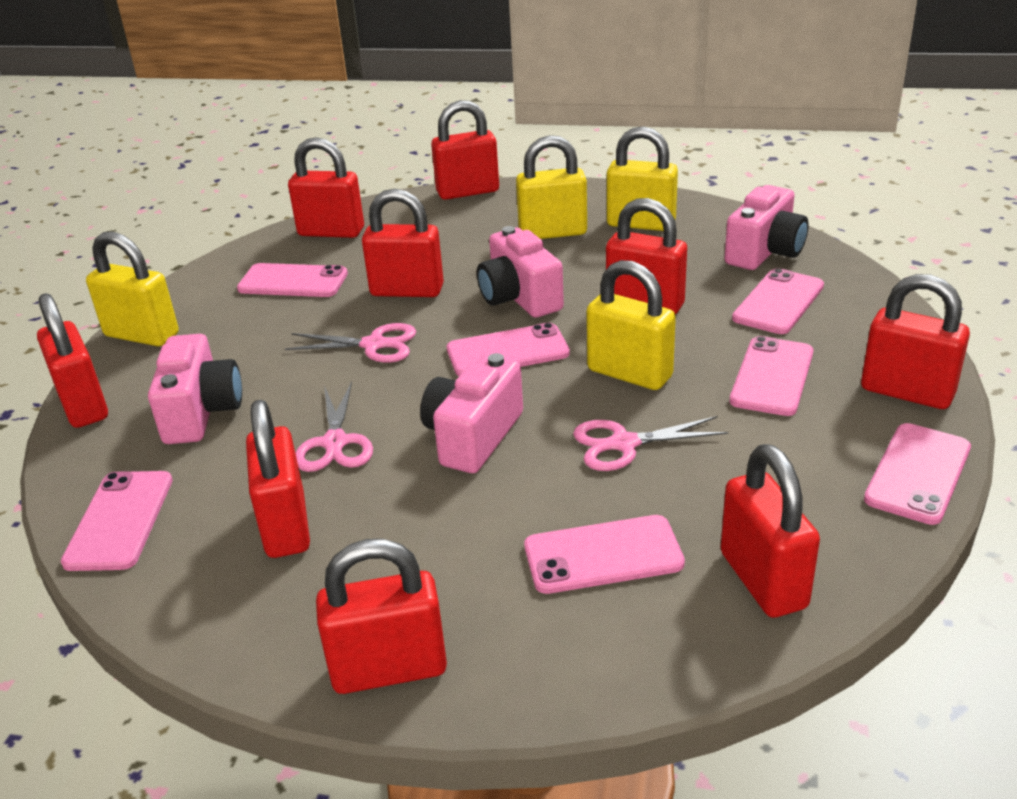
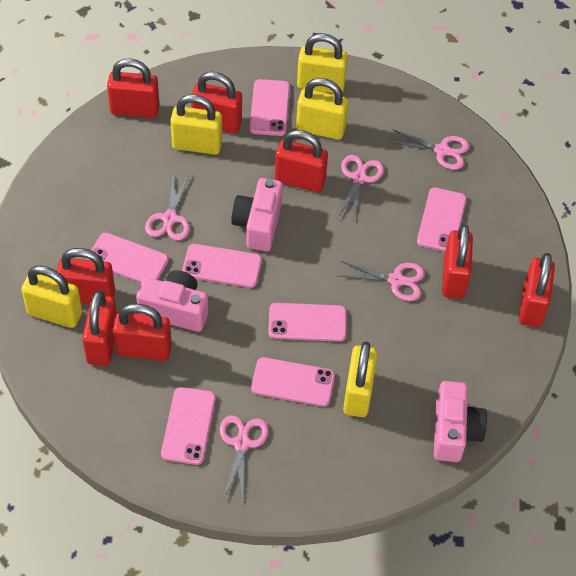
pink camera: 4 -> 3
pink scissors: 3 -> 5
red padlock: 9 -> 8
yellow padlock: 4 -> 5

